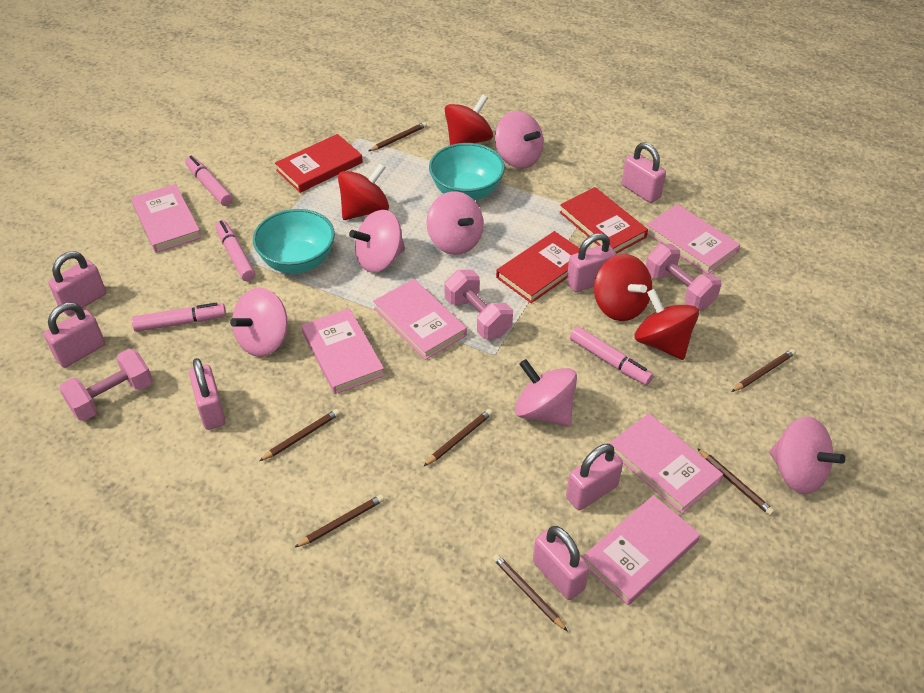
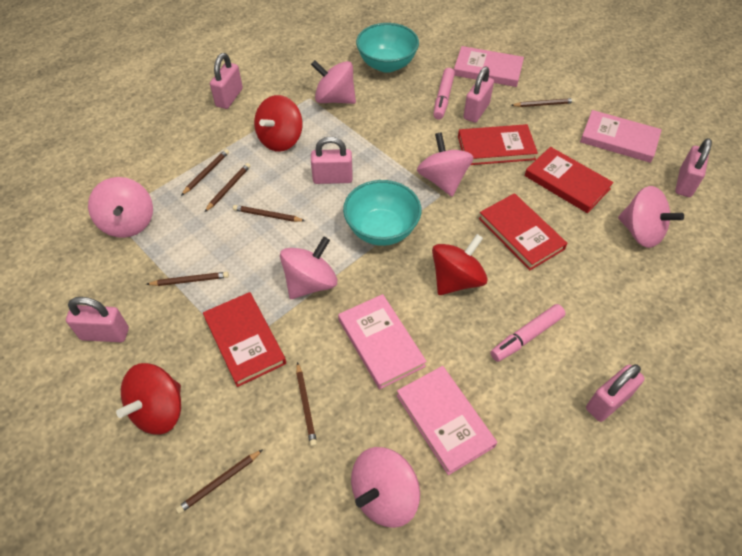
pink book: 6 -> 4
pink dumbbell: 3 -> 0
pink marker: 4 -> 2
pink padlock: 7 -> 6
red book: 3 -> 4
red spinning top: 4 -> 3

